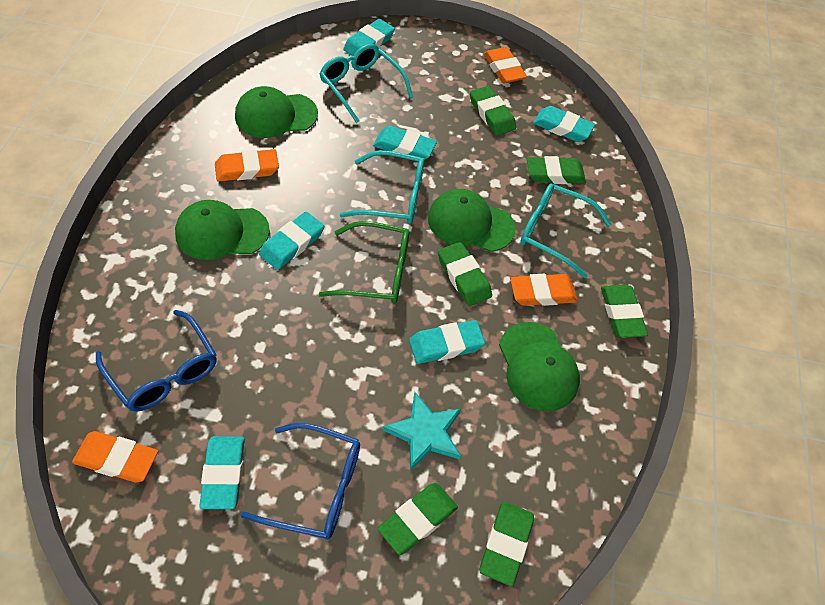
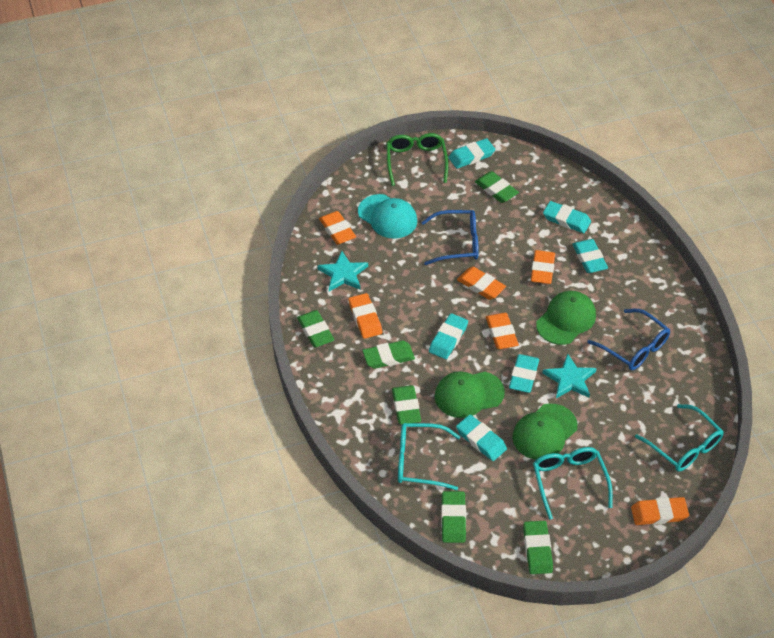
green cap: 4 -> 3
orange eraser: 4 -> 6
turquoise cap: 0 -> 1
turquoise star: 1 -> 2

